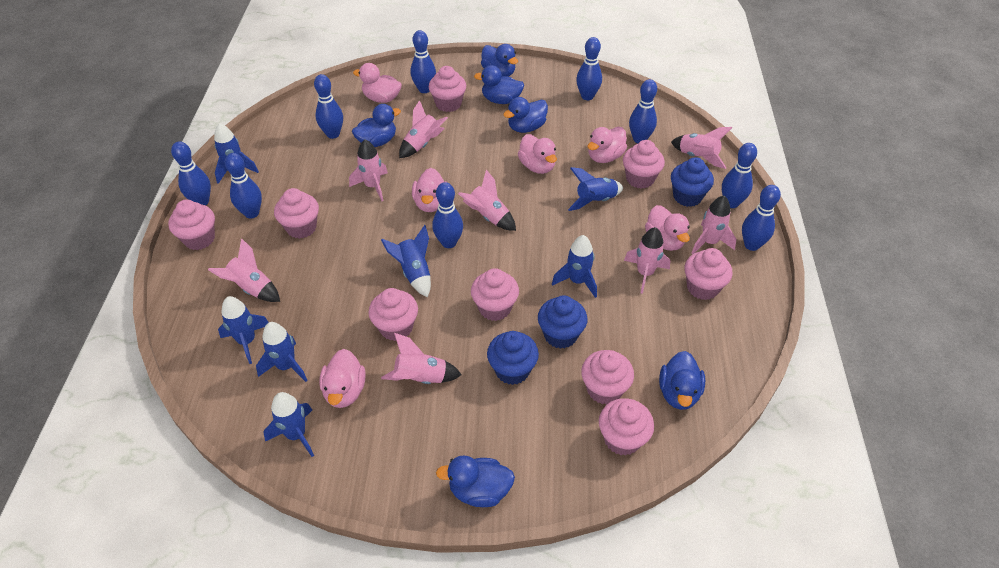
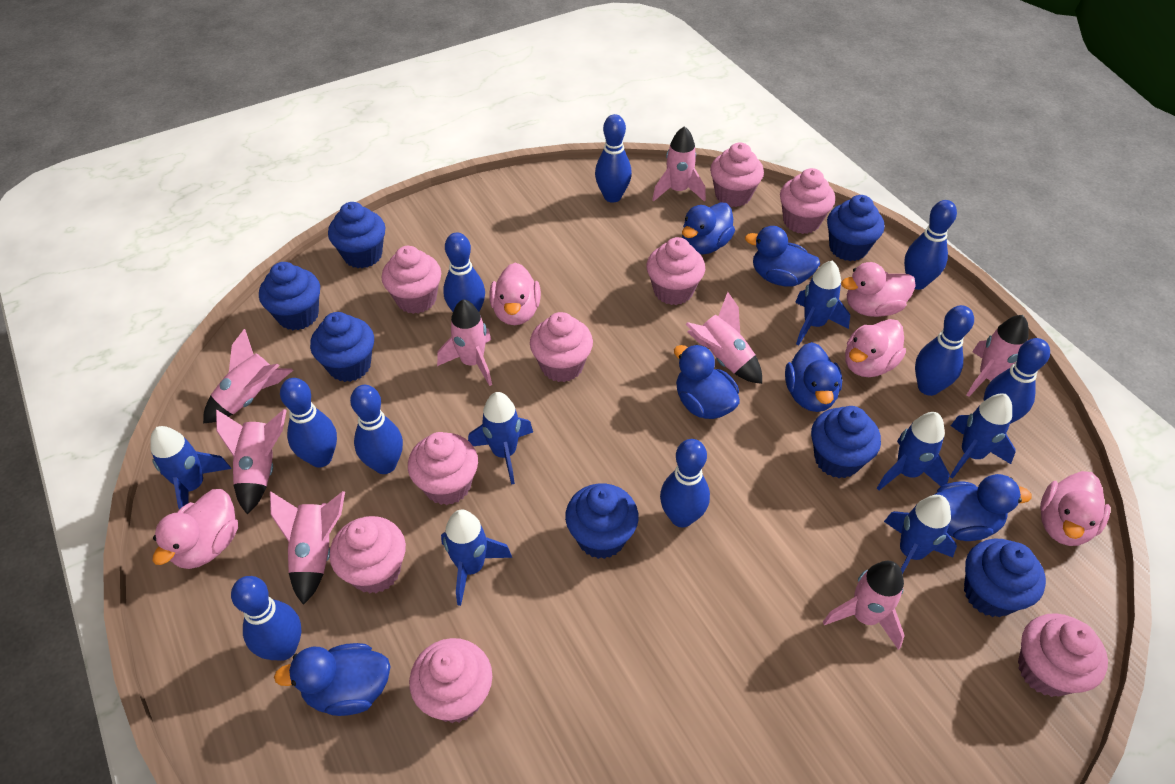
blue cupcake: 3 -> 7
pink duck: 6 -> 5

